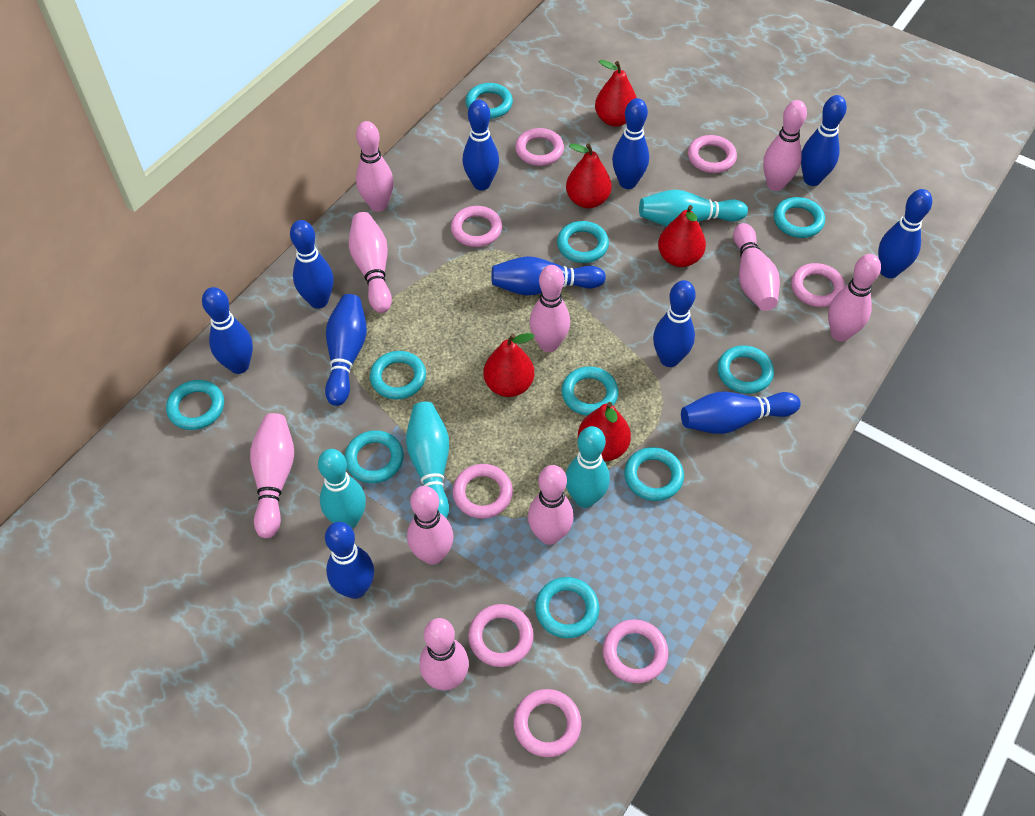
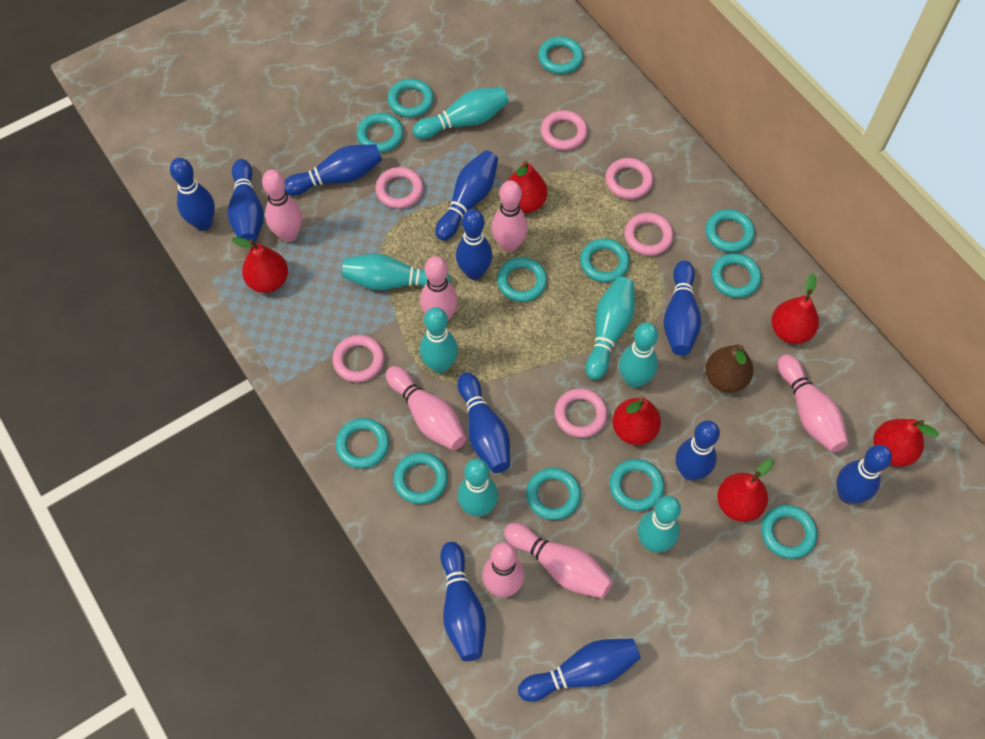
brown pear: 0 -> 1
pink bowling pin: 10 -> 7
pink ring: 8 -> 6
red pear: 5 -> 6
turquoise bowling pin: 4 -> 7
turquoise ring: 10 -> 12

